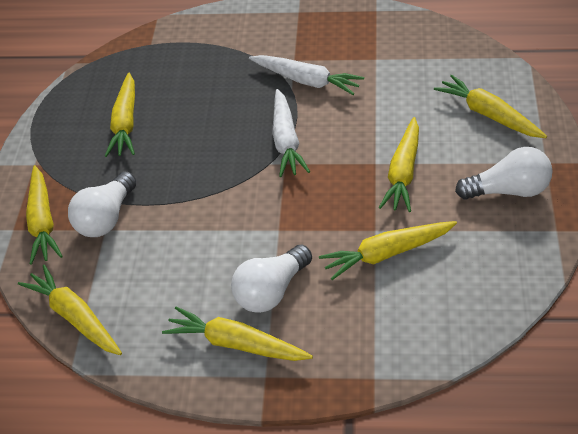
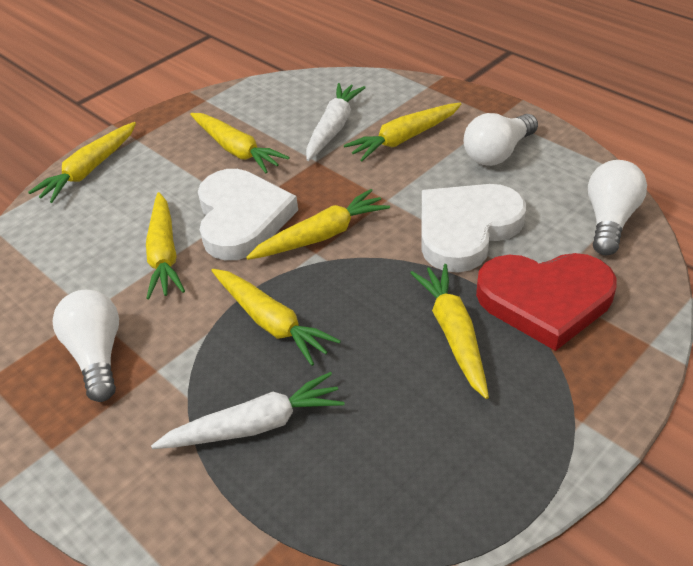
red heart: 0 -> 1
white heart: 0 -> 2

